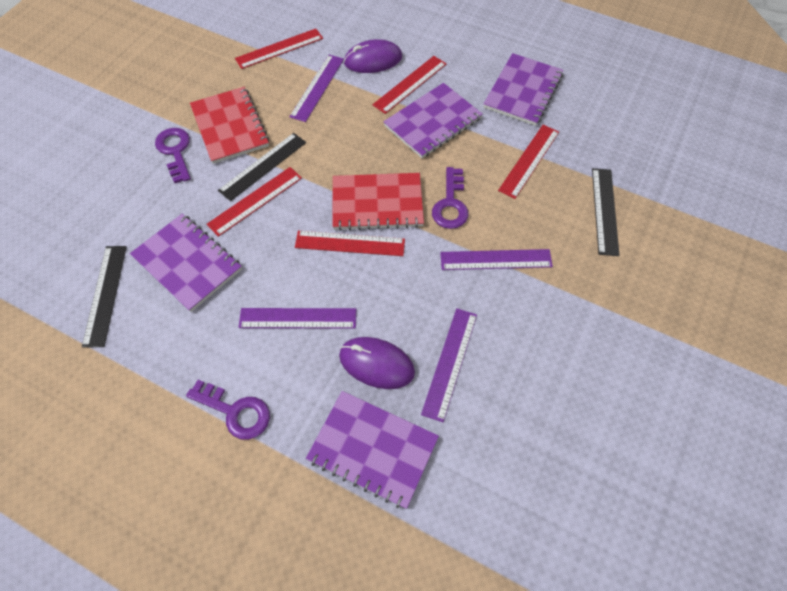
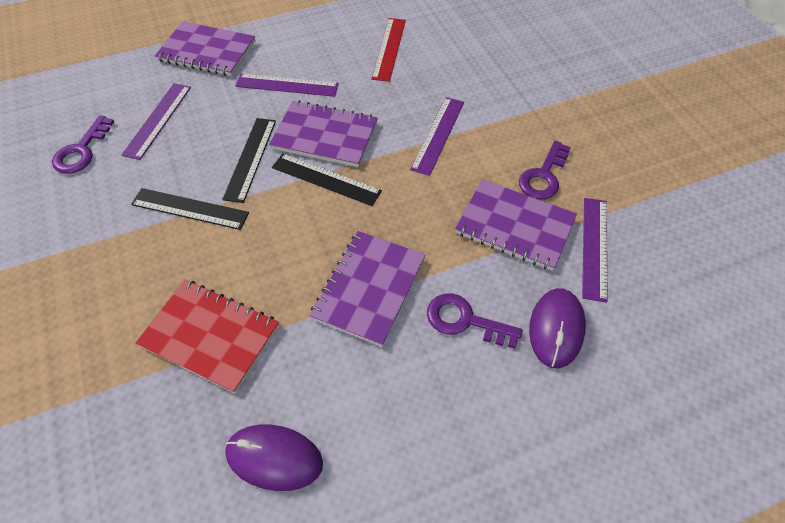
red notebook: 2 -> 1
red ruler: 5 -> 1

